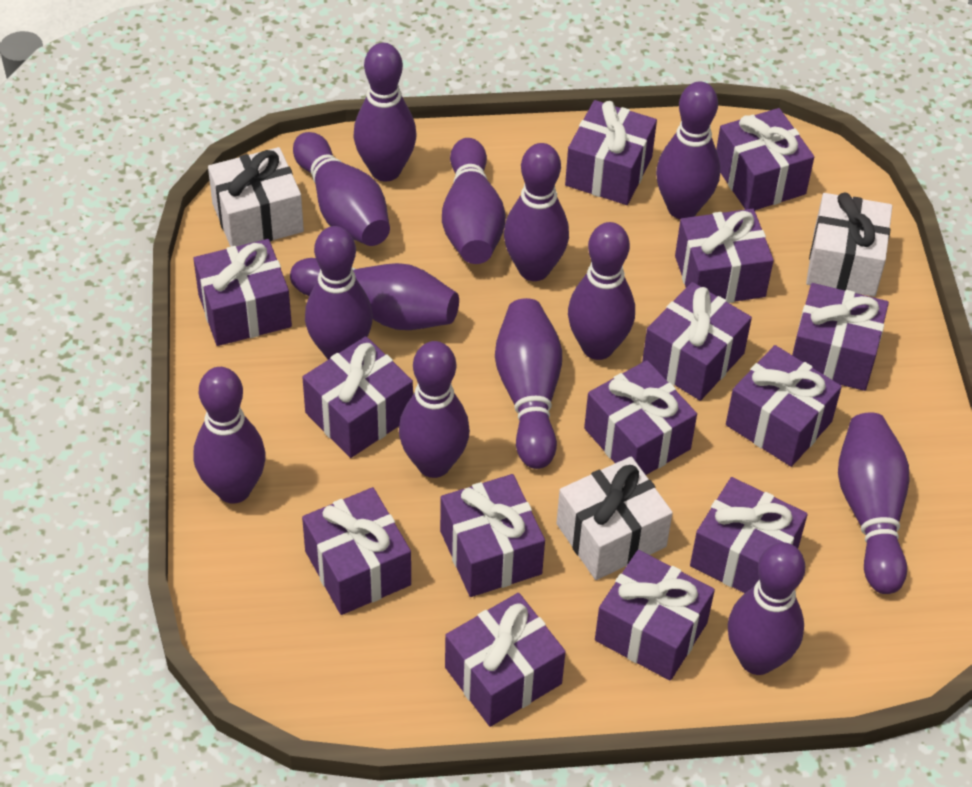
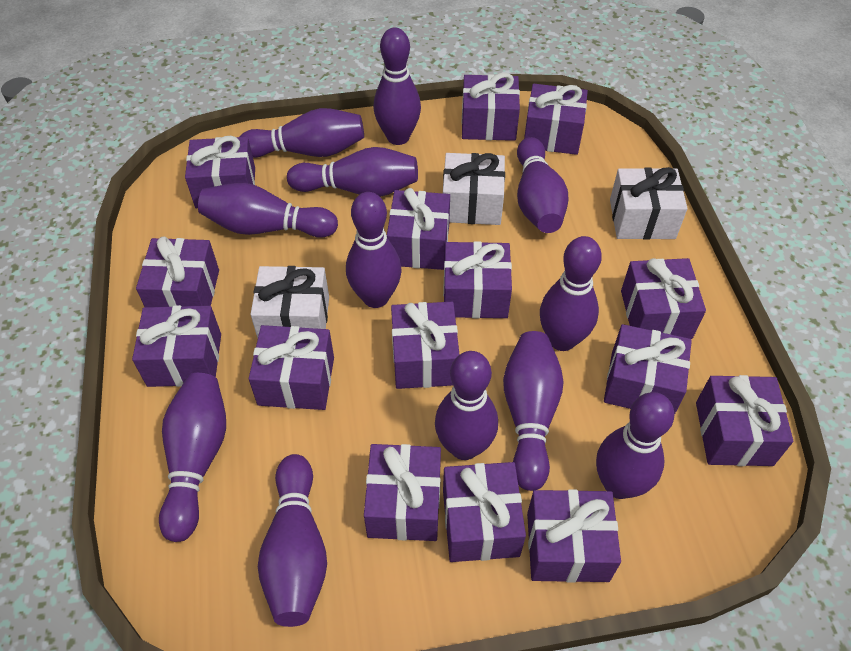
purple bowling pin: 13 -> 12
purple gift: 14 -> 15

